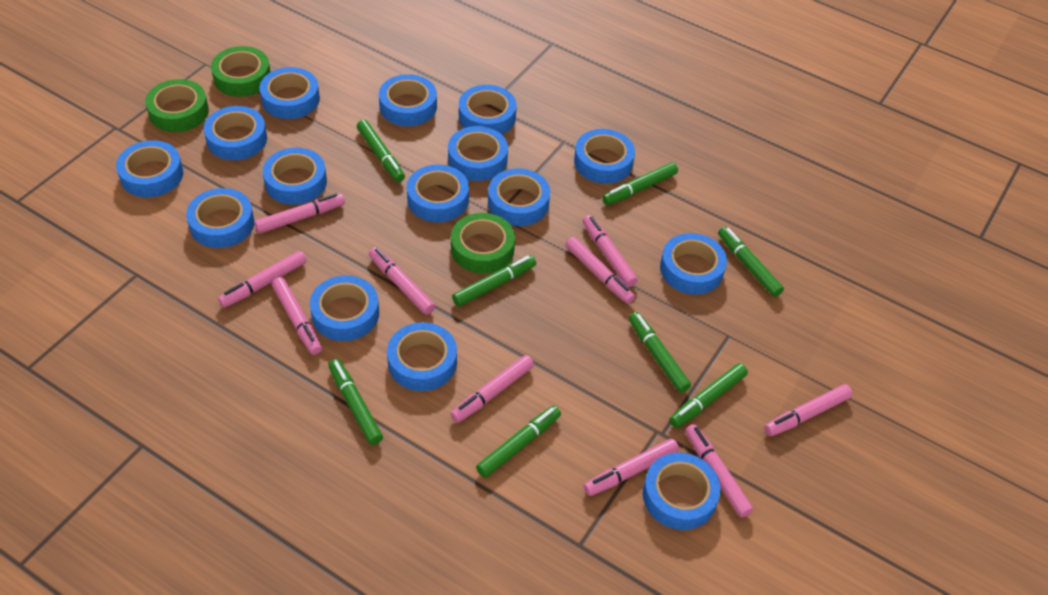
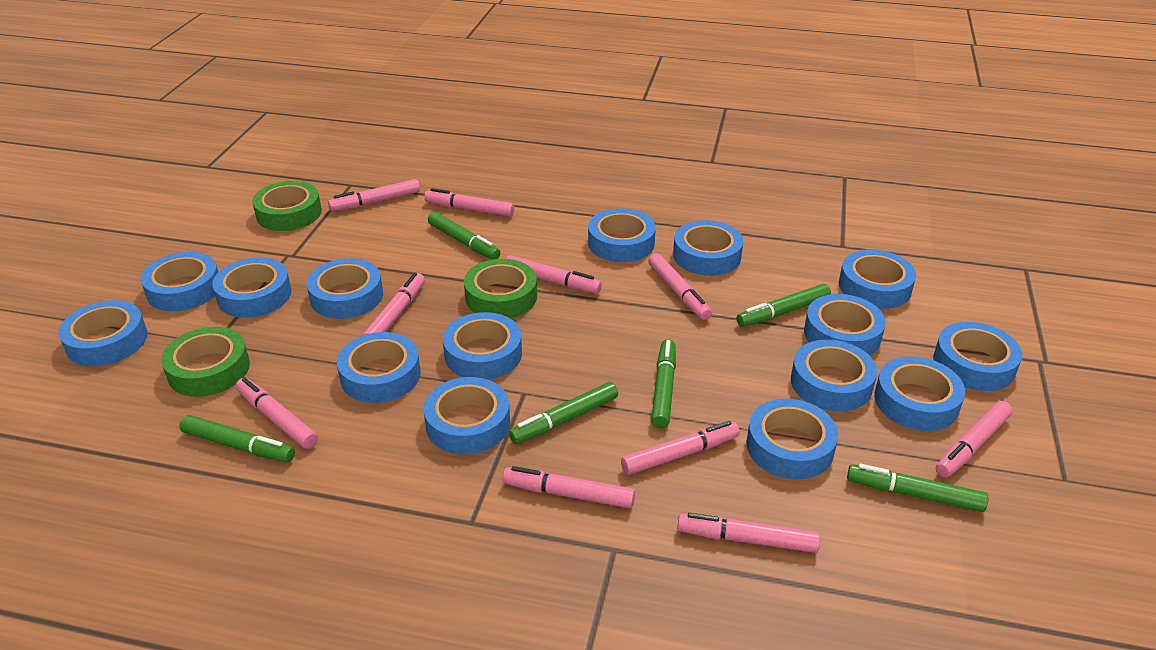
green marker: 8 -> 6

